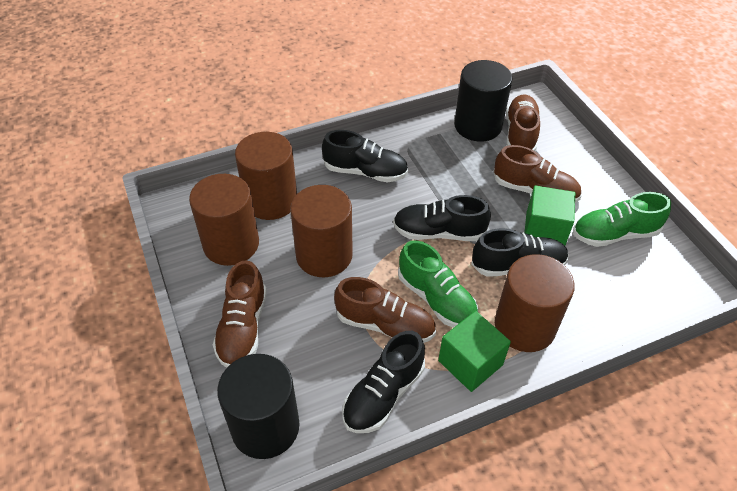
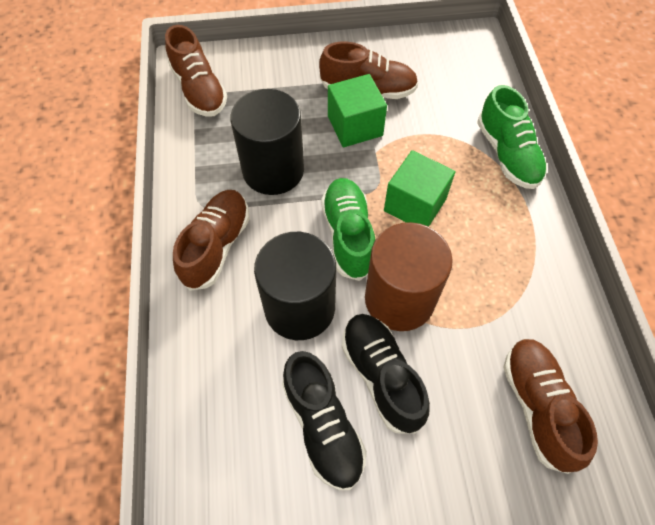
black shoe: 4 -> 2
brown cylinder: 4 -> 1

